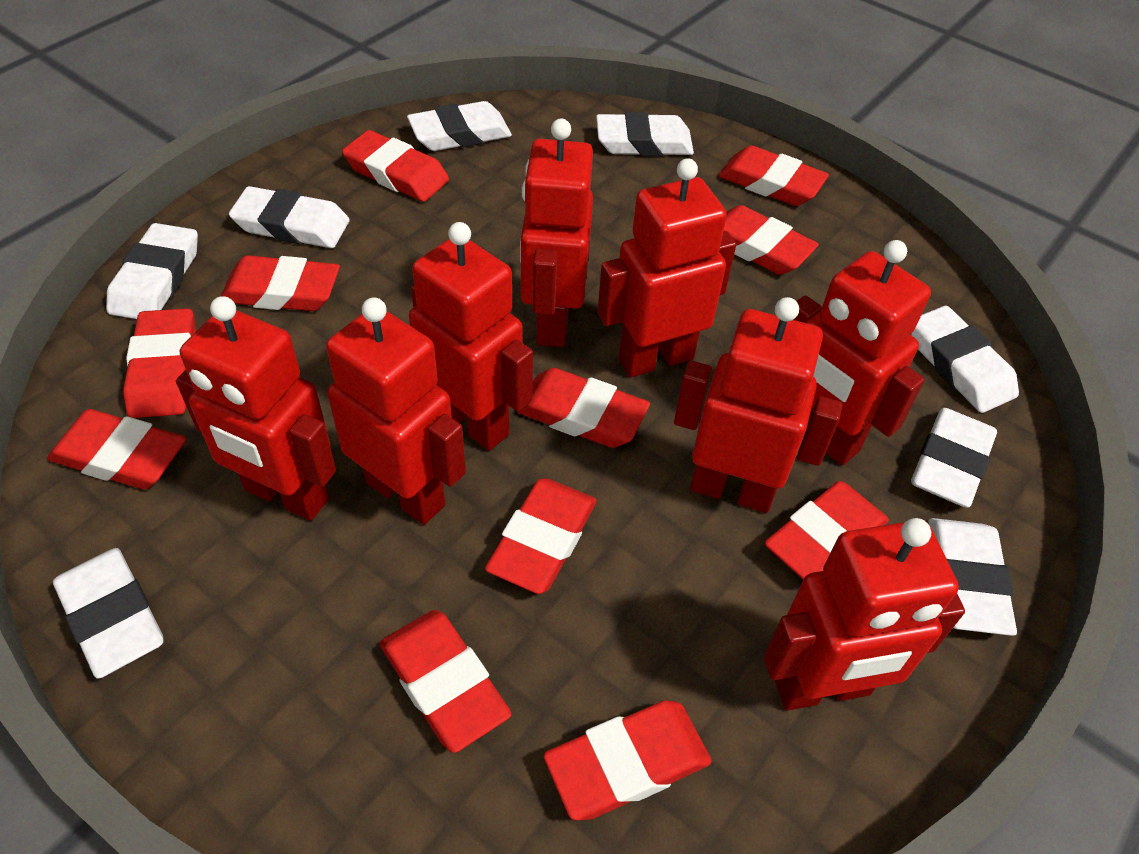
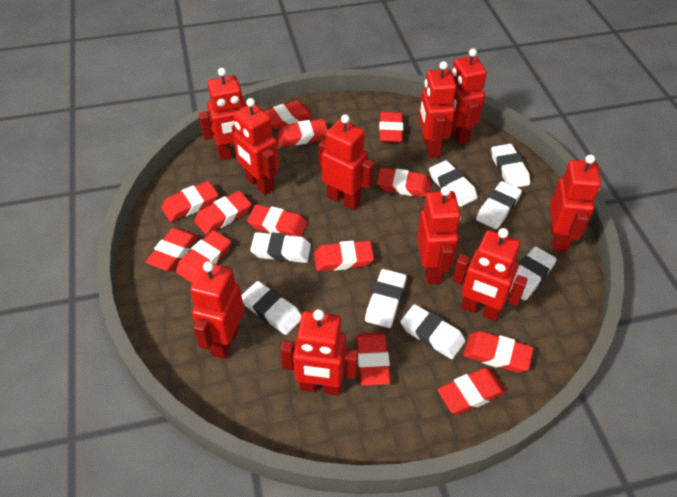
red eraser: 11 -> 13
red robot: 8 -> 10

